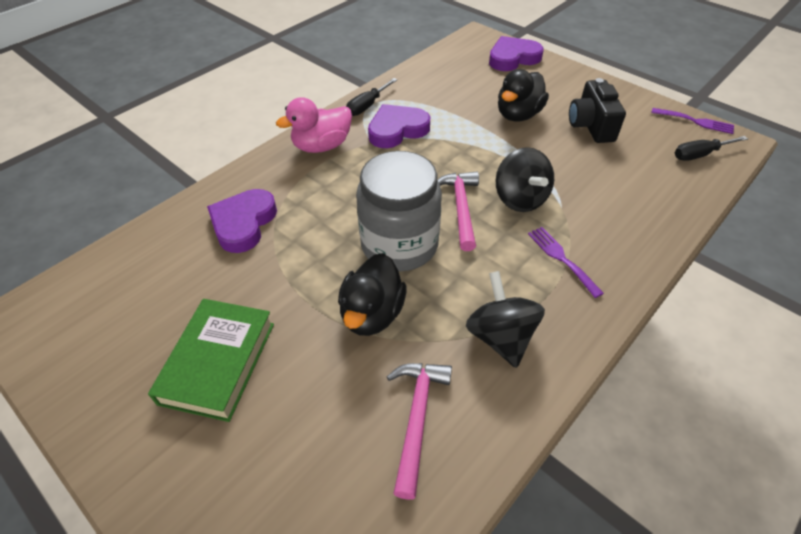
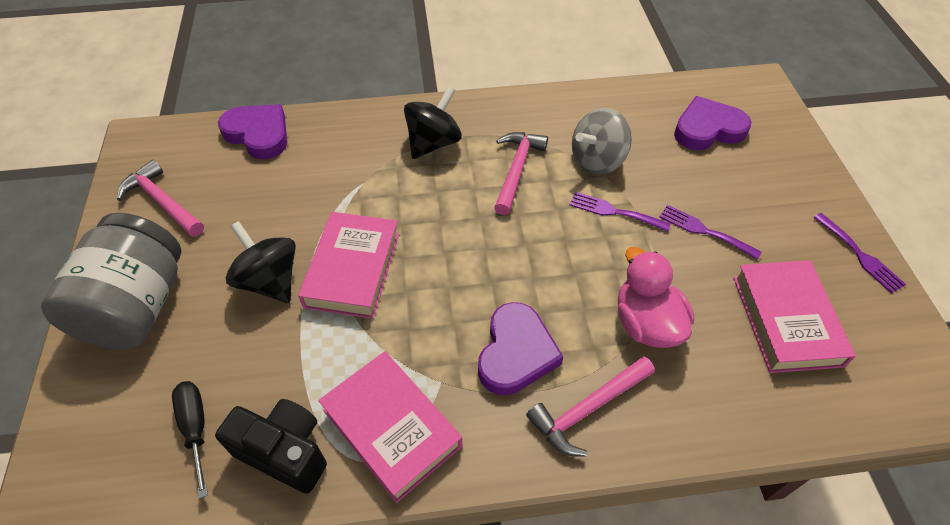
black duck: 2 -> 0
black screwdriver: 2 -> 1
green book: 1 -> 0
grey spinning top: 0 -> 1
pink book: 0 -> 3
pink hammer: 2 -> 3
purple fork: 2 -> 3

